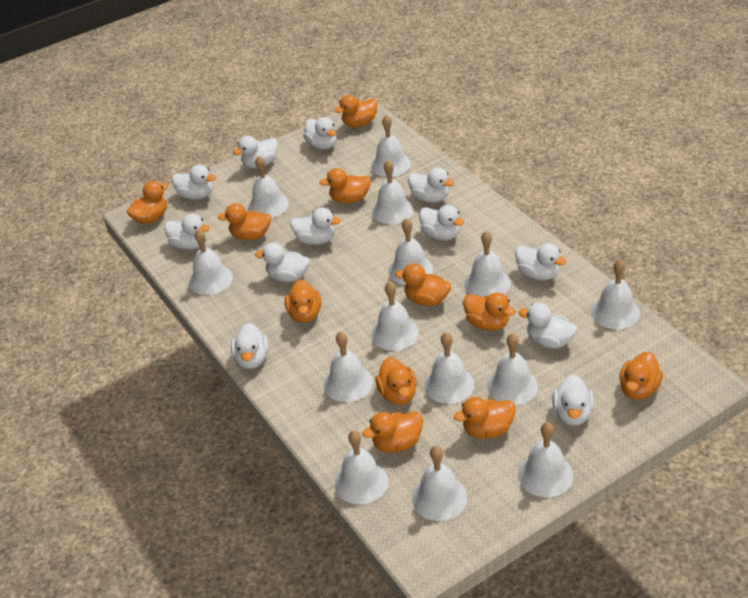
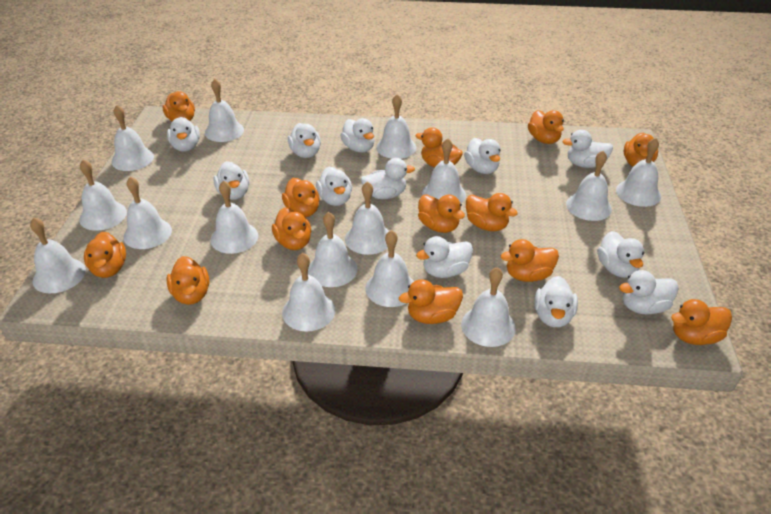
orange duck: 11 -> 13
white bell: 14 -> 15

